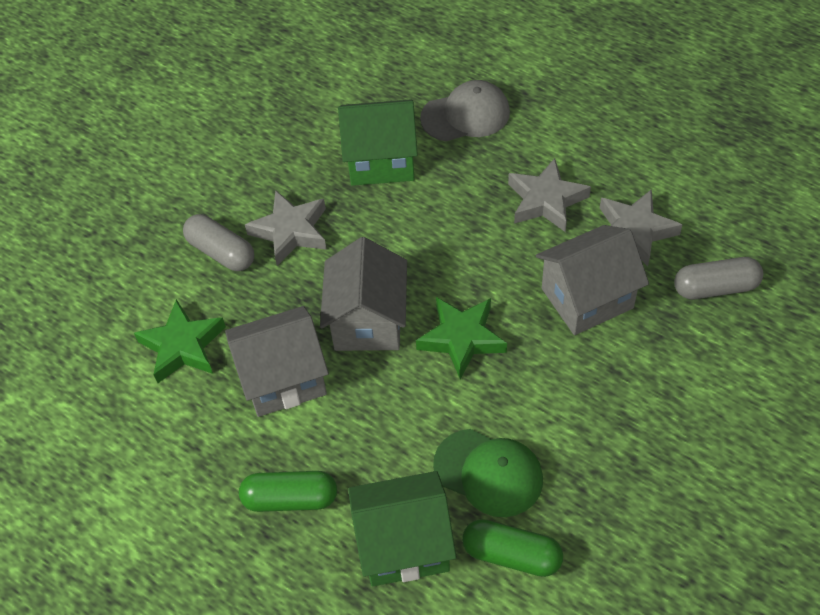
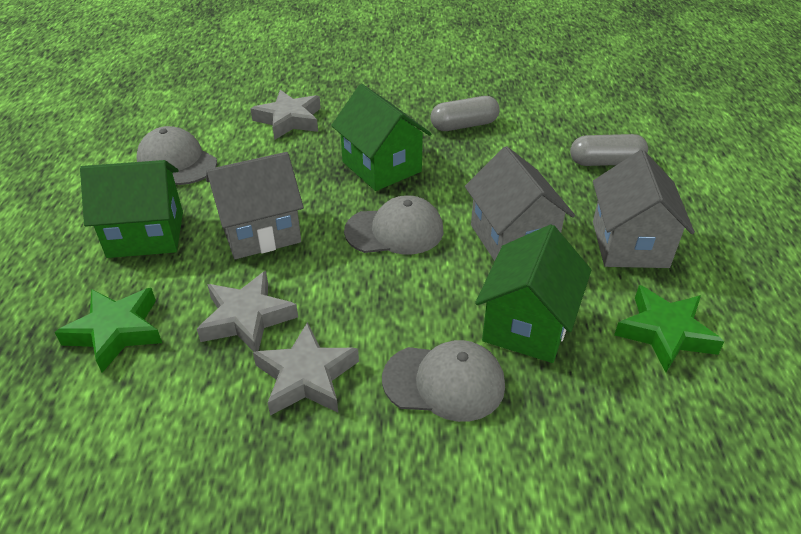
green cap: 1 -> 0
green capsule: 2 -> 0
green house: 2 -> 3
grey cap: 1 -> 3

